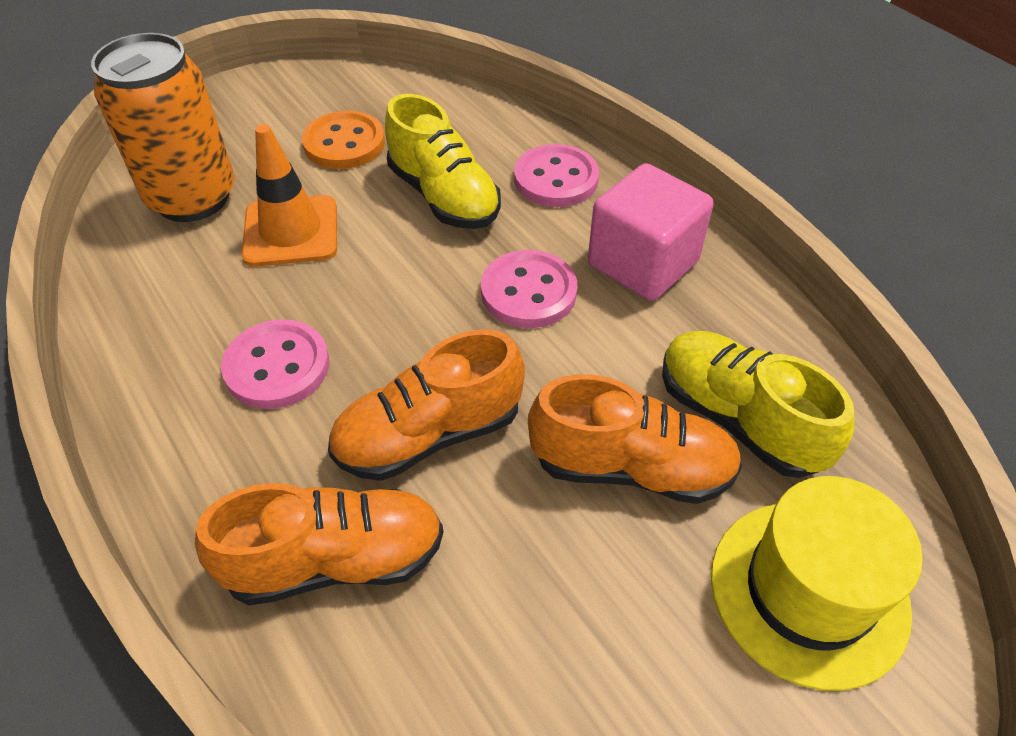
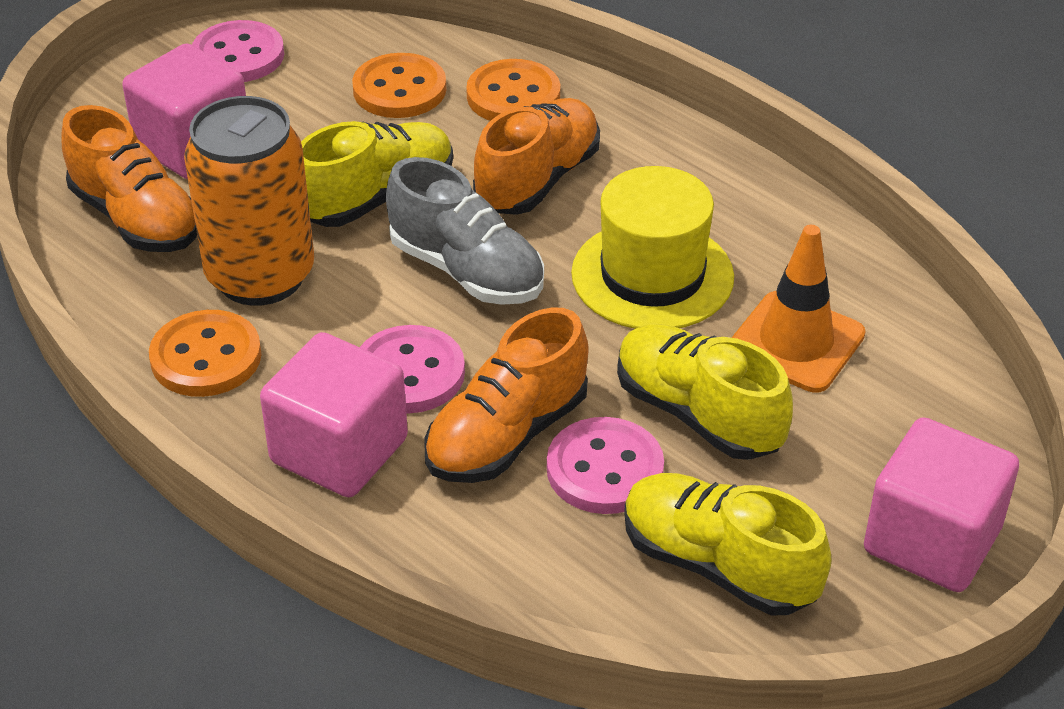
grey shoe: 0 -> 1
orange button: 1 -> 3
pink cube: 1 -> 3
yellow shoe: 2 -> 3

